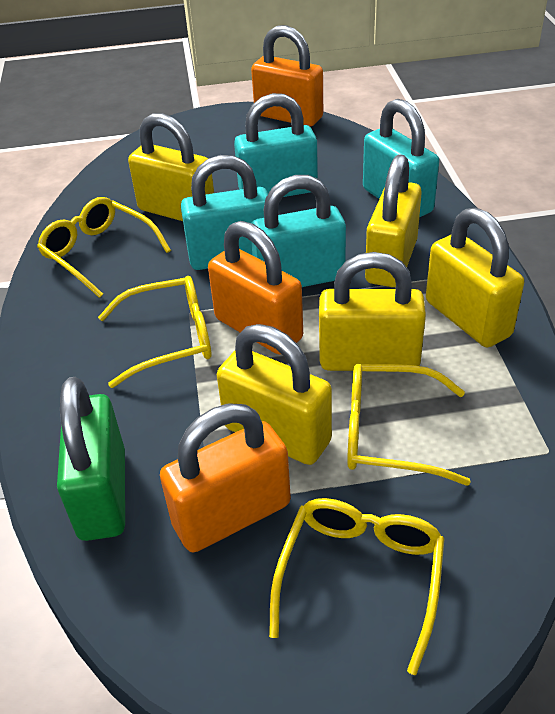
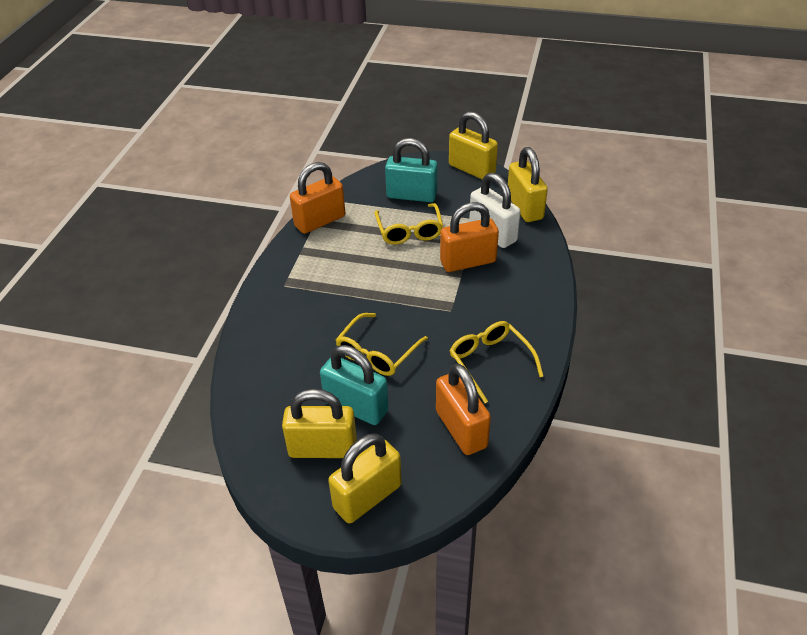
green padlock: 1 -> 0
turquoise padlock: 4 -> 2
white padlock: 0 -> 1
yellow glasses: 4 -> 3
yellow padlock: 5 -> 4

